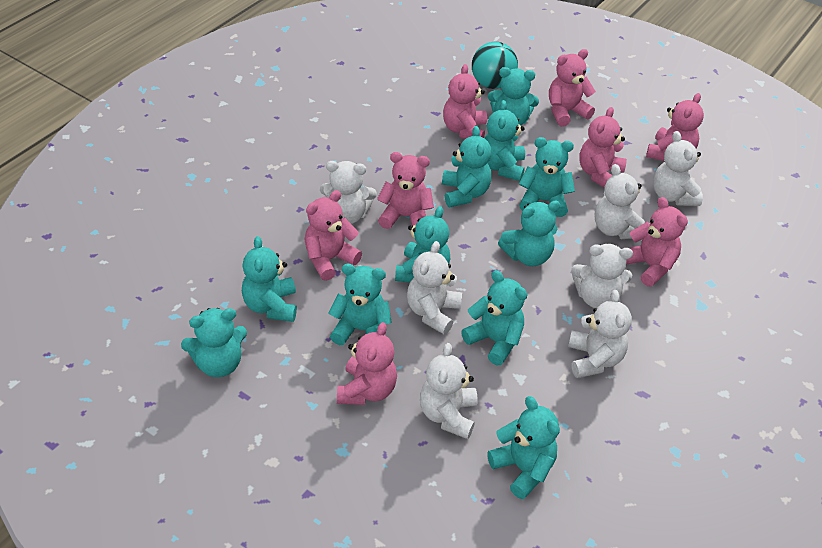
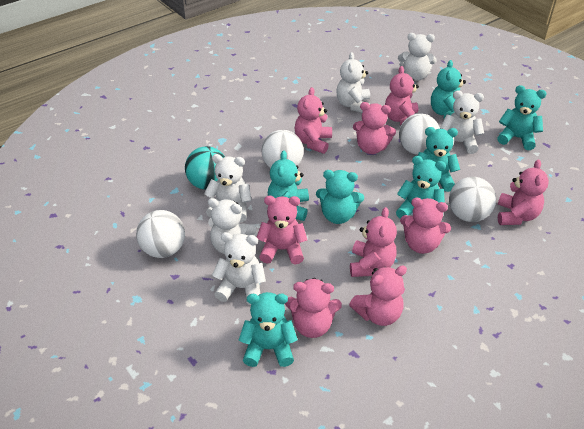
pink teddy bear: 8 -> 9
turquoise teddy bear: 11 -> 7
white ball: 0 -> 4
white teddy bear: 7 -> 6

